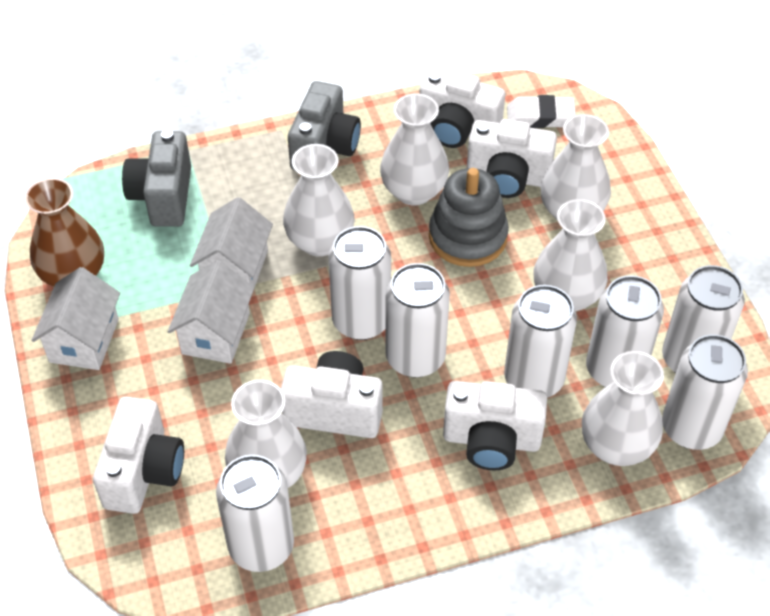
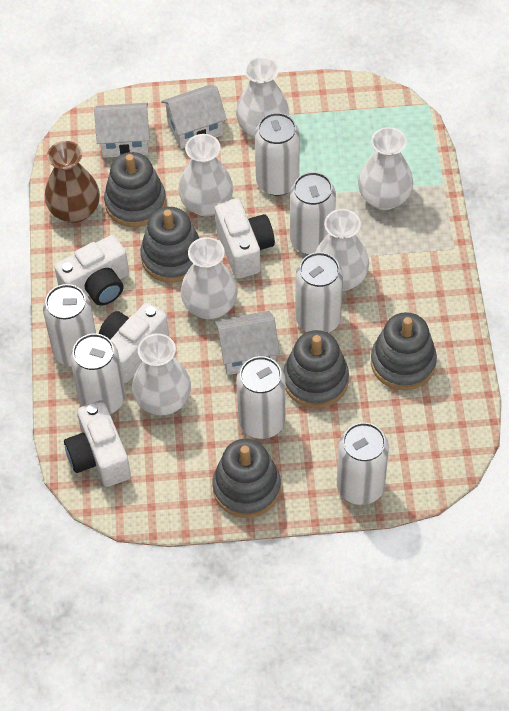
grey camera: 2 -> 0
grey stacking toy: 1 -> 5
white camera: 5 -> 4
white eraser: 1 -> 0

